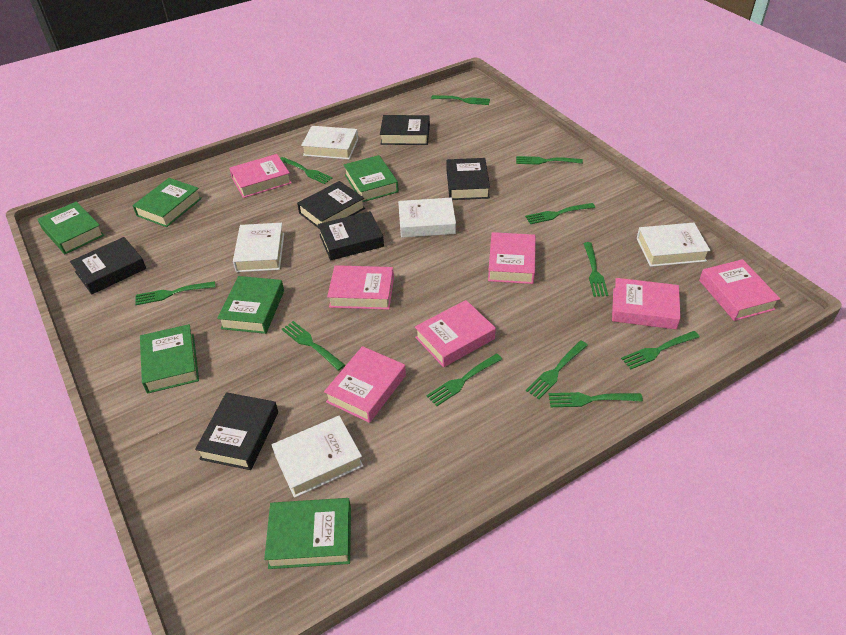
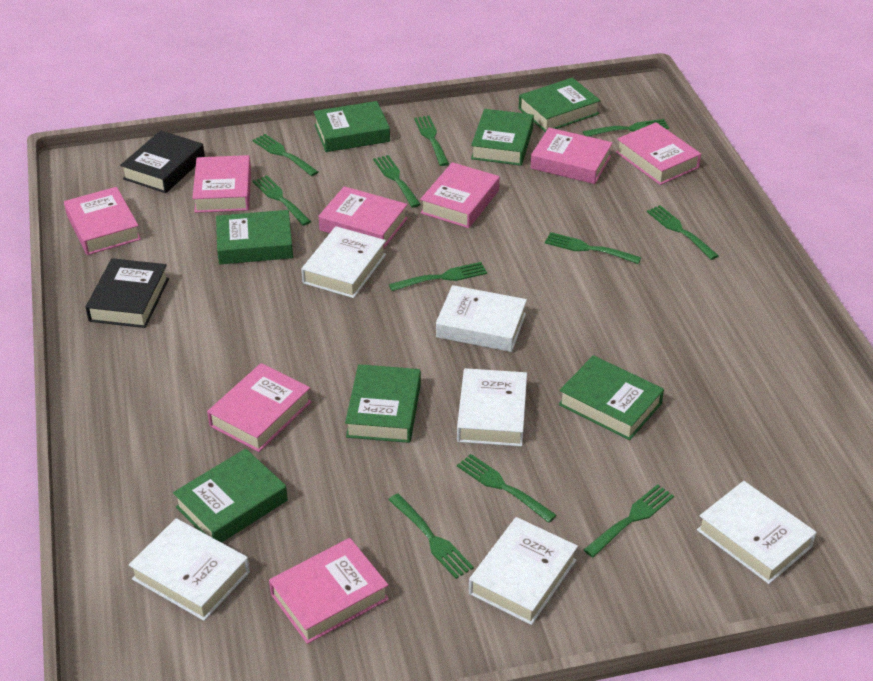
black book: 6 -> 2
green book: 6 -> 7
pink book: 7 -> 8
white book: 5 -> 6

